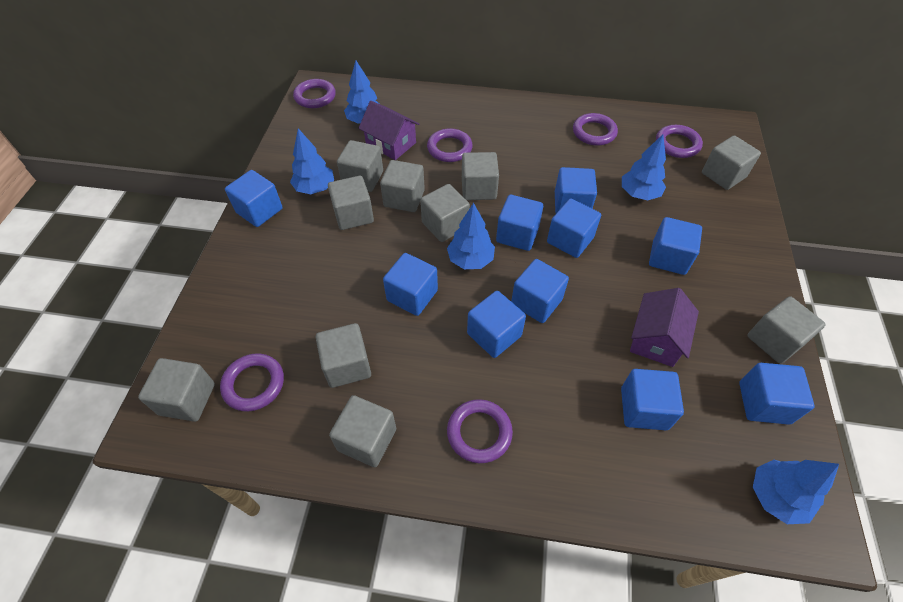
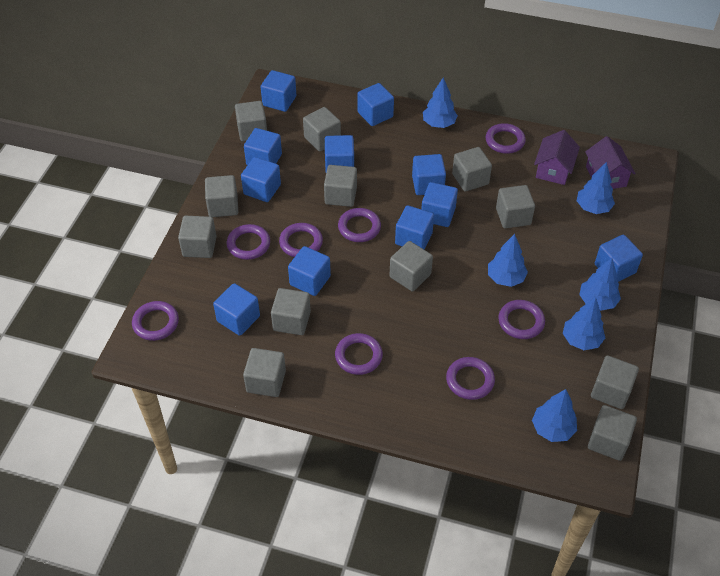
blue cube: 10 -> 11
blue tree: 5 -> 6
grey cube: 10 -> 12
purple ring: 6 -> 8

